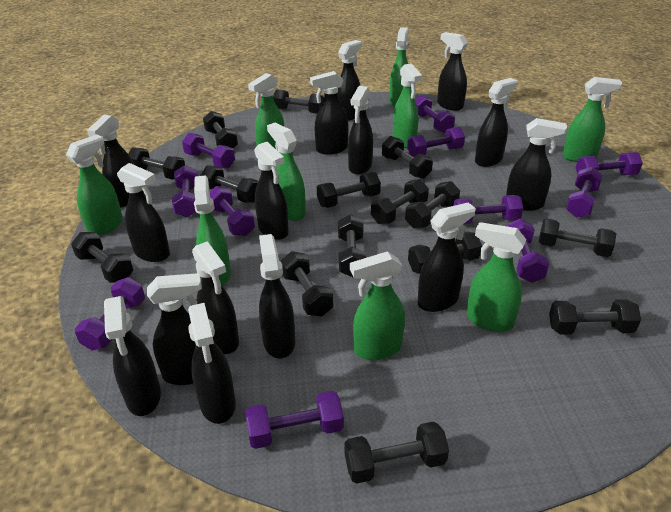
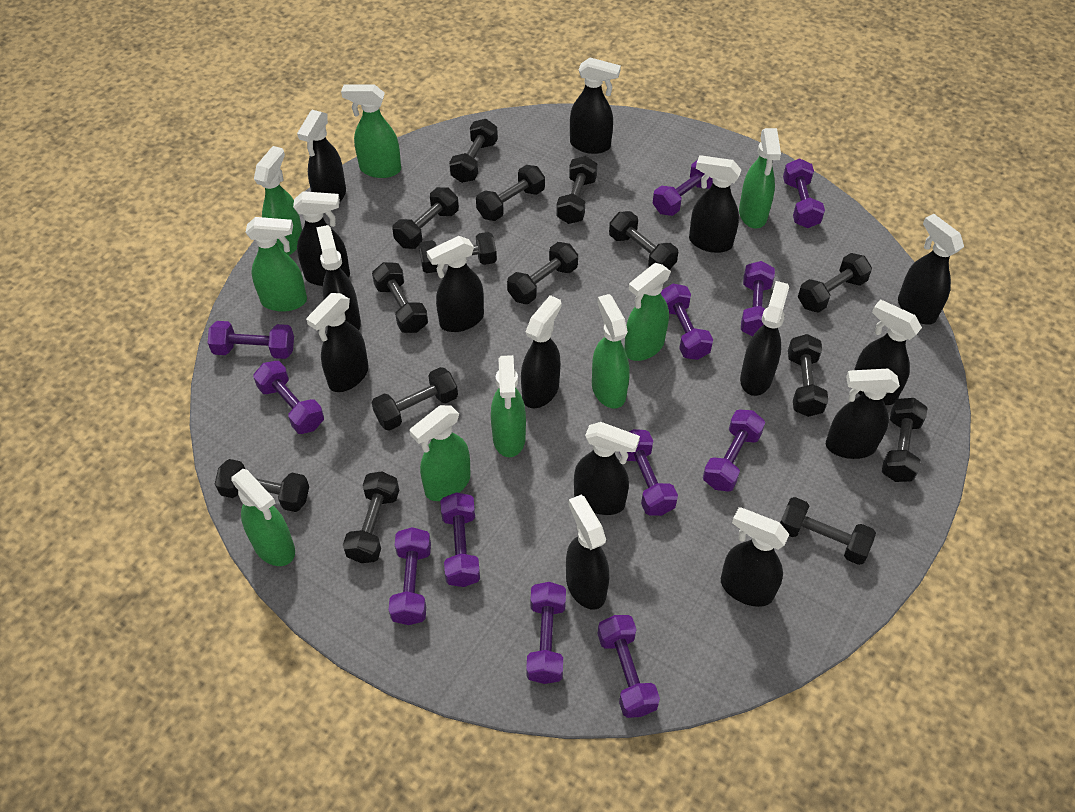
purple dumbbell: 11 -> 12

